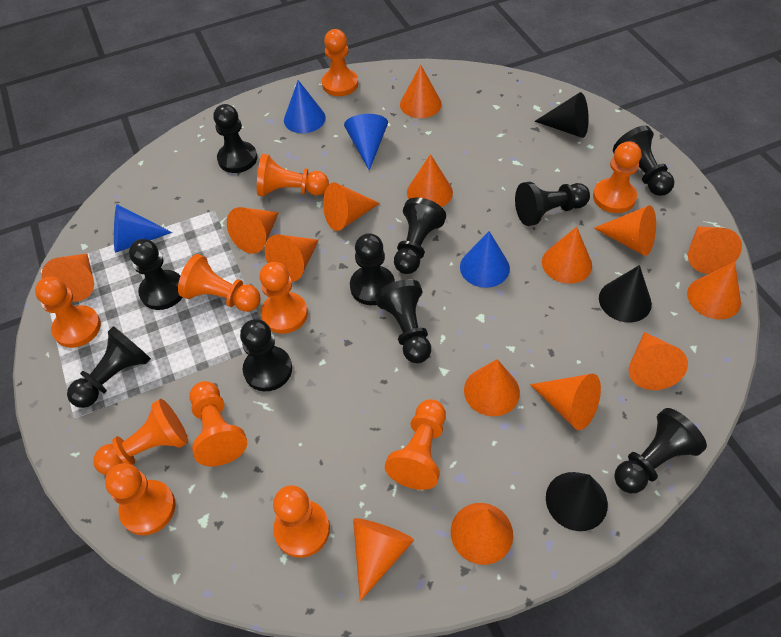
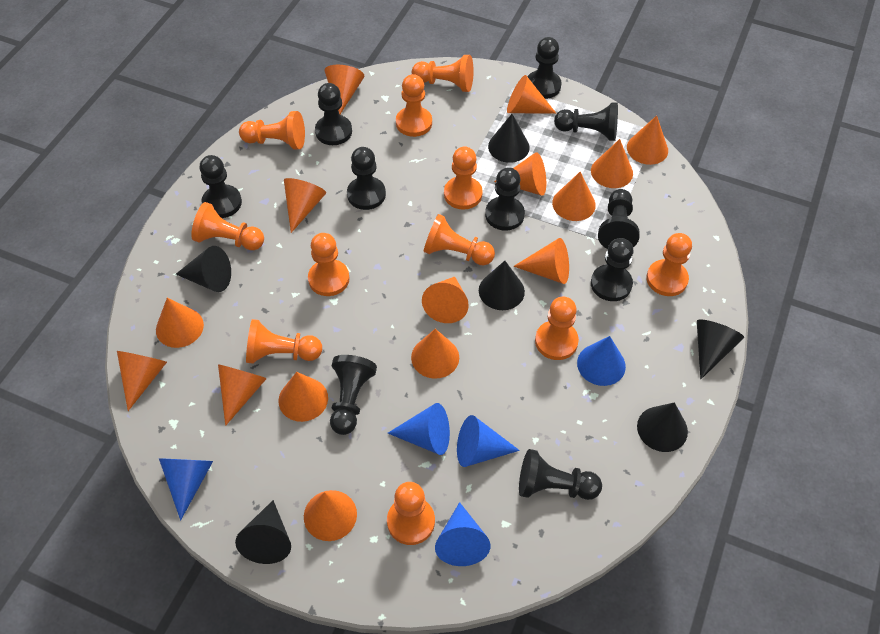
black cone: 3 -> 6
blue cone: 4 -> 5

